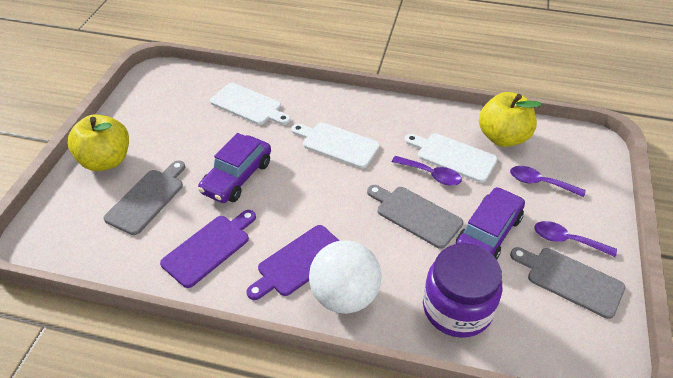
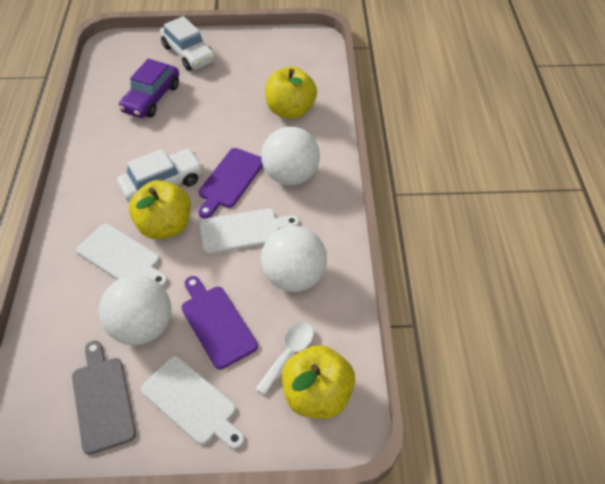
grey cutting board: 3 -> 1
purple car: 2 -> 1
purple jar: 1 -> 0
purple spoon: 3 -> 0
white ball: 1 -> 3
white car: 0 -> 2
white spoon: 0 -> 1
yellow apple: 2 -> 3

